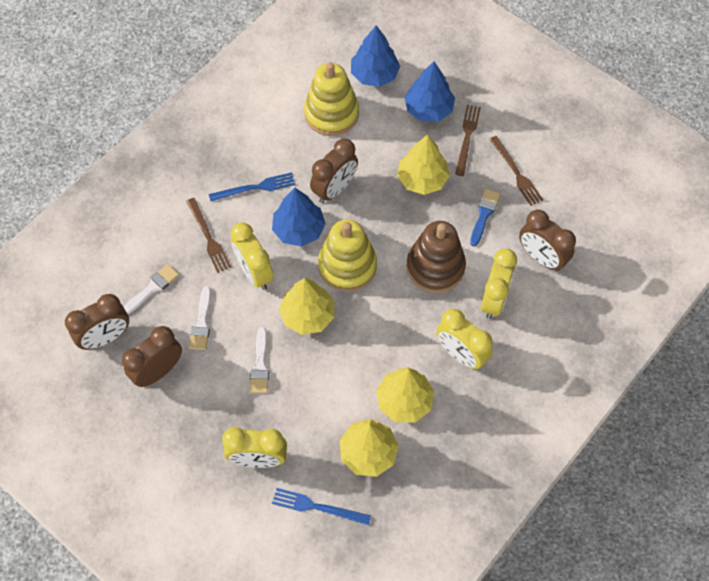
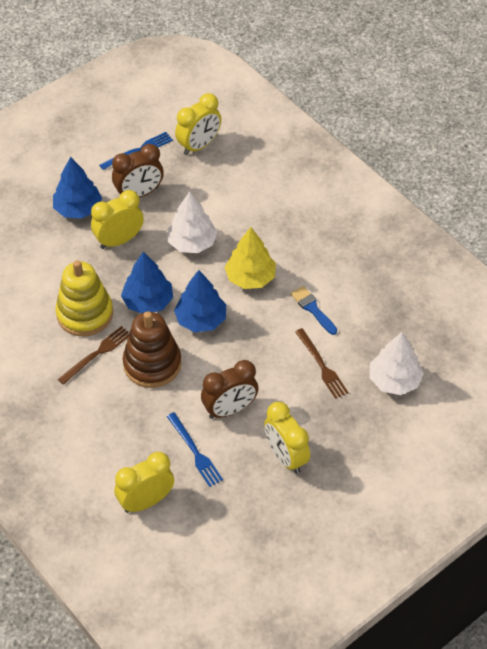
brown clock: 4 -> 2
brown fork: 3 -> 2
white brush: 3 -> 0
white tree: 0 -> 2
yellow stacking toy: 2 -> 1
yellow tree: 4 -> 1

